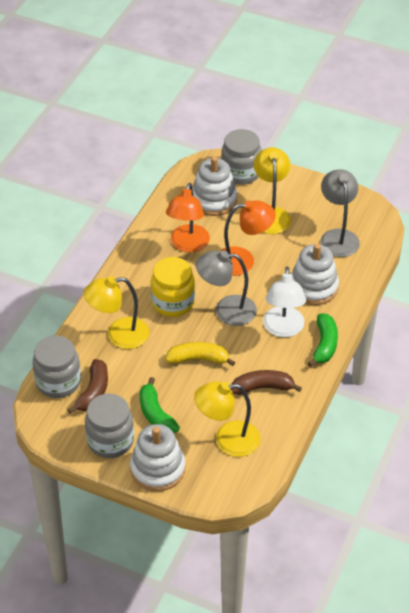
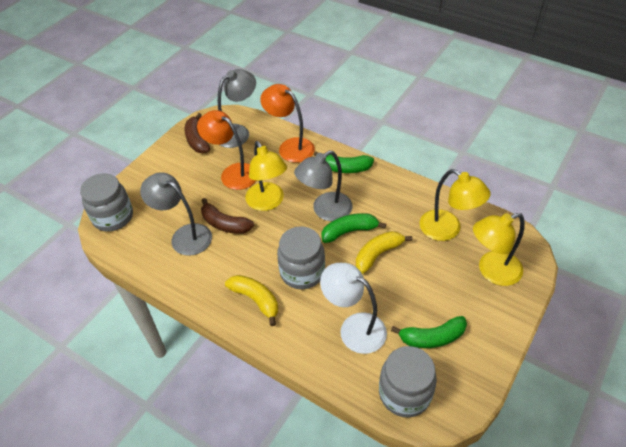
green banana: 2 -> 3
grey lamp: 2 -> 3
white stacking toy: 3 -> 0
yellow banana: 1 -> 2
yellow jar: 1 -> 0

